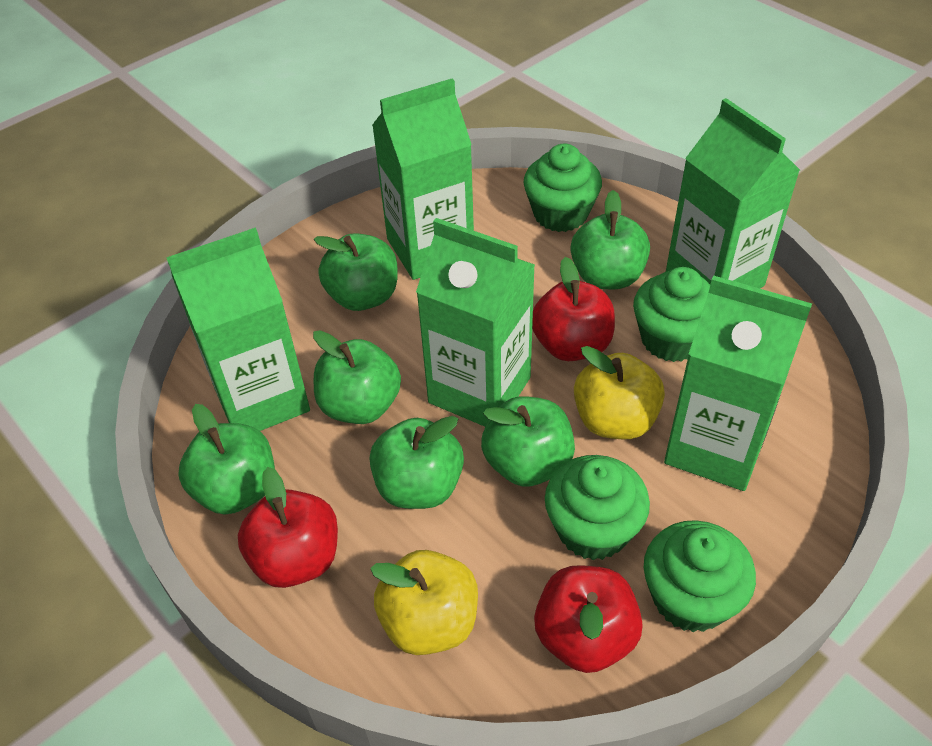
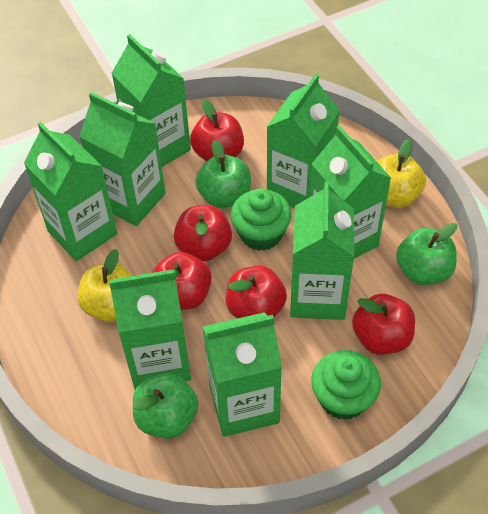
green apple: 6 -> 3
green carton: 5 -> 8
green cupcake: 4 -> 2
red apple: 3 -> 5

